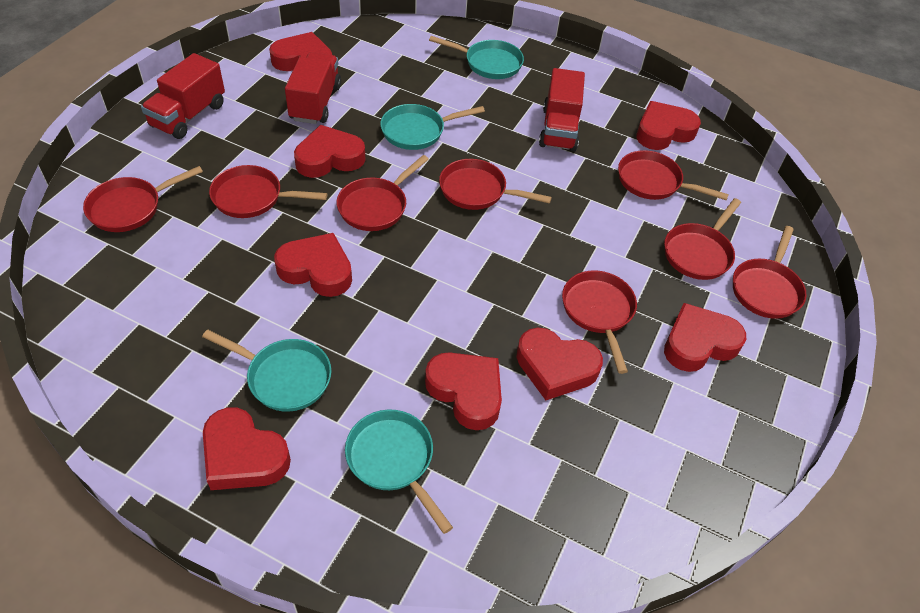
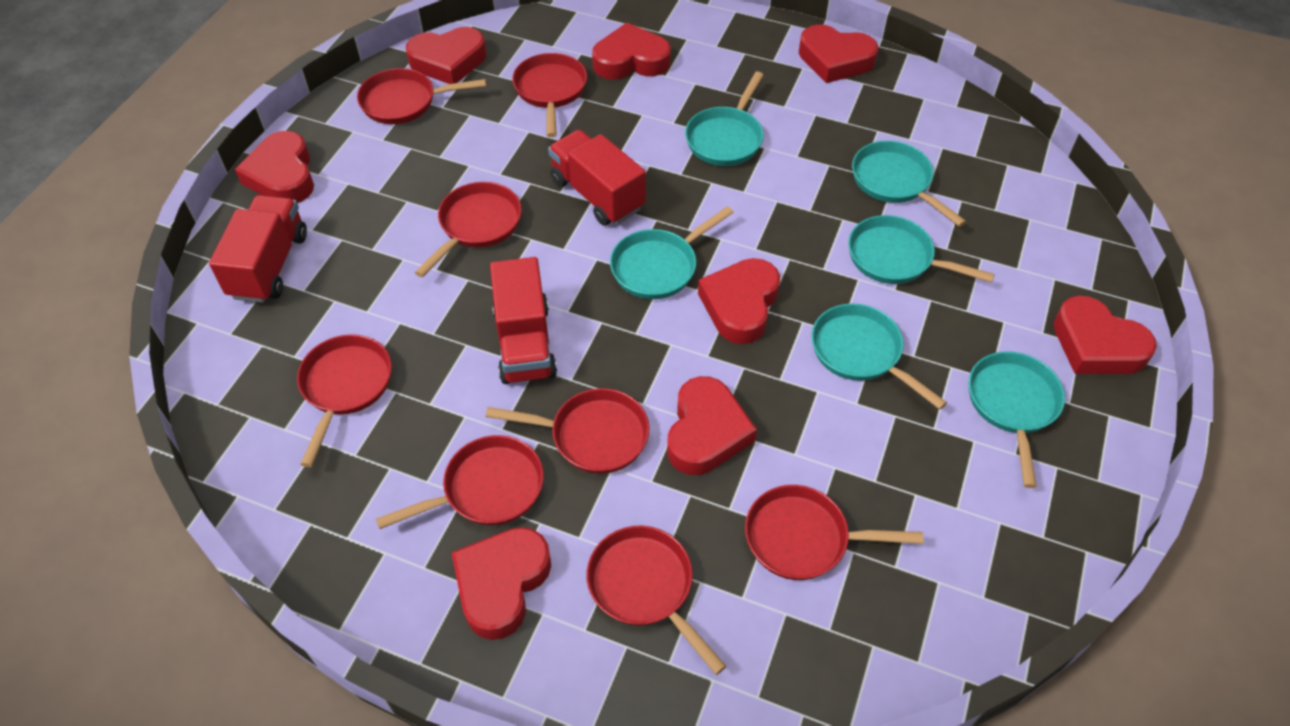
turquoise pan: 4 -> 6

